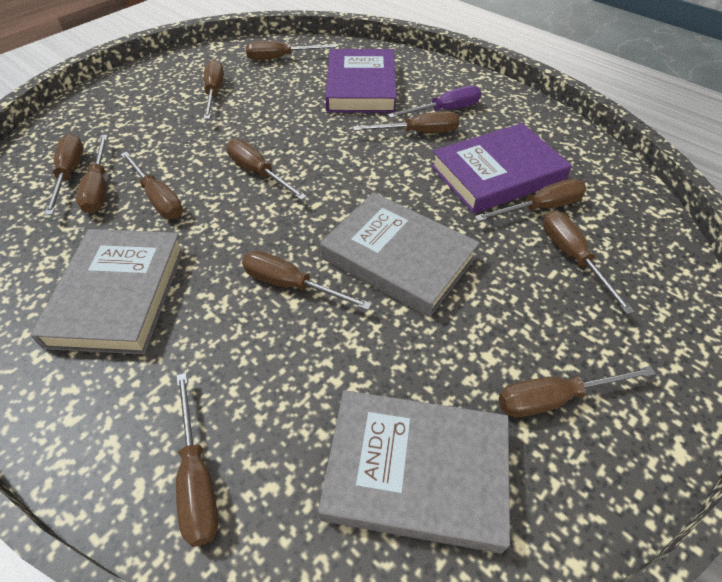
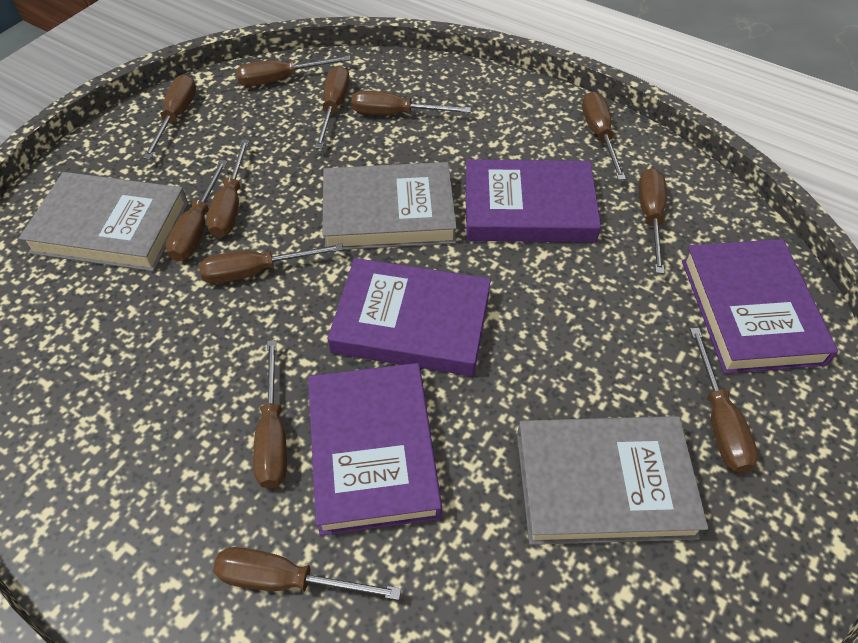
purple book: 2 -> 4
purple screwdriver: 1 -> 0

